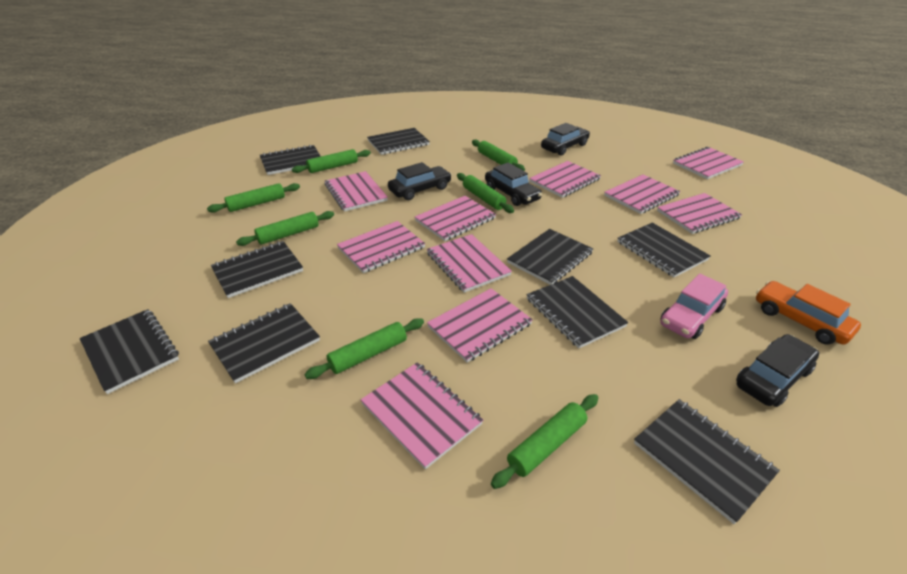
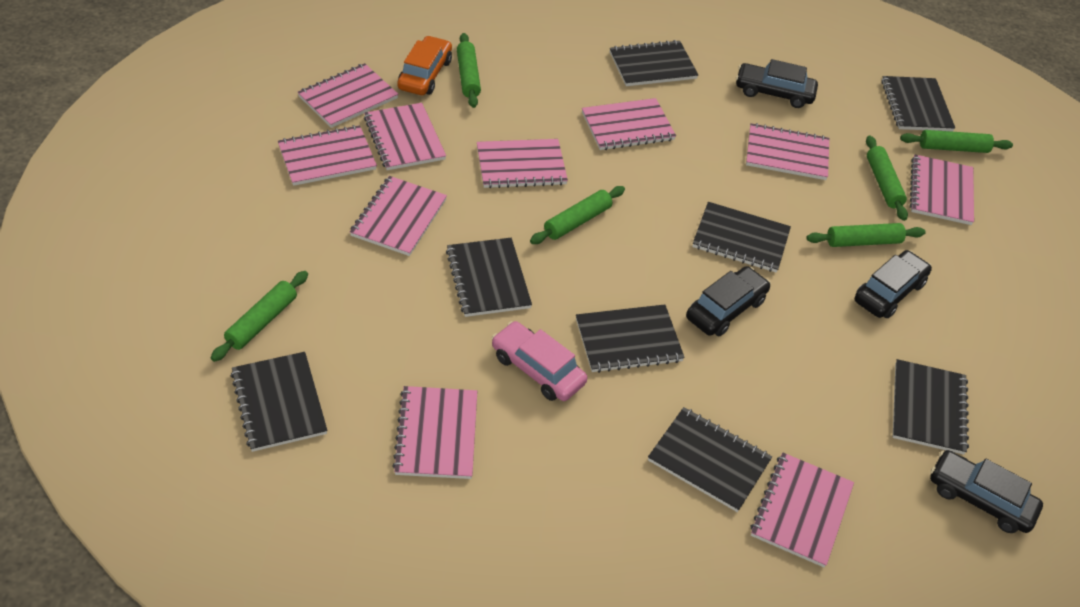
black notebook: 9 -> 8
green rolling pin: 7 -> 6

